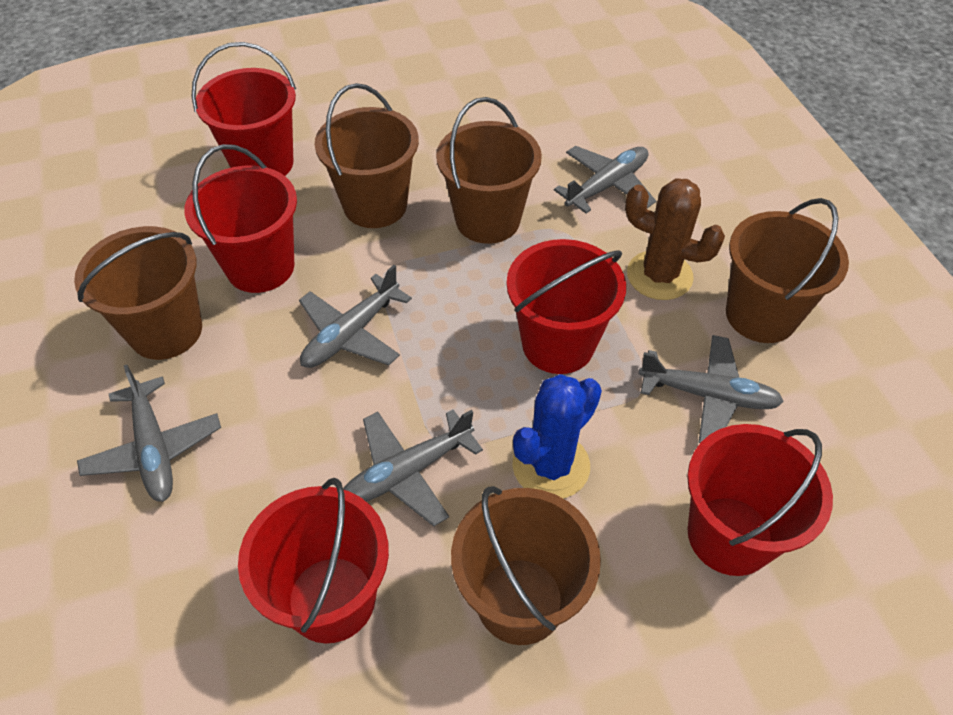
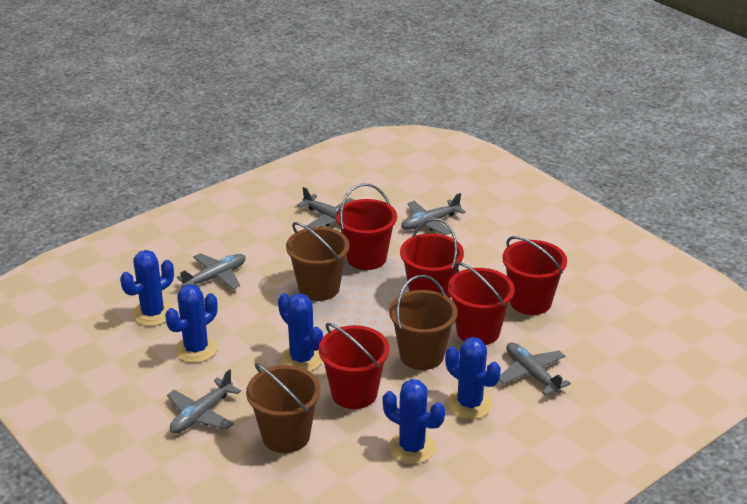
blue cactus: 1 -> 5
brown bucket: 5 -> 3
brown cactus: 1 -> 0

